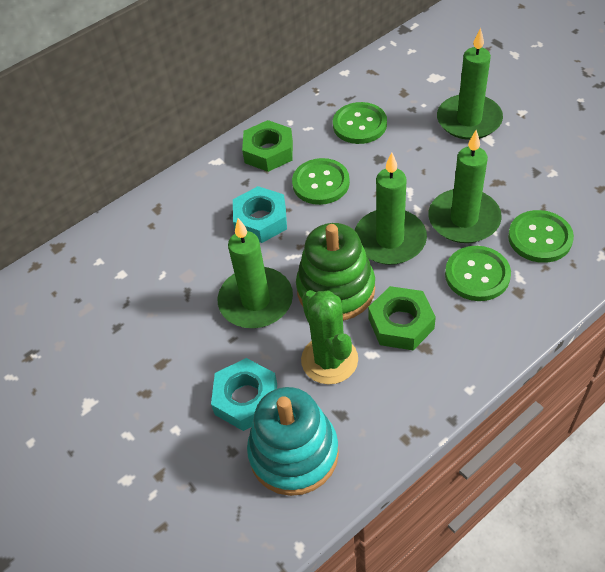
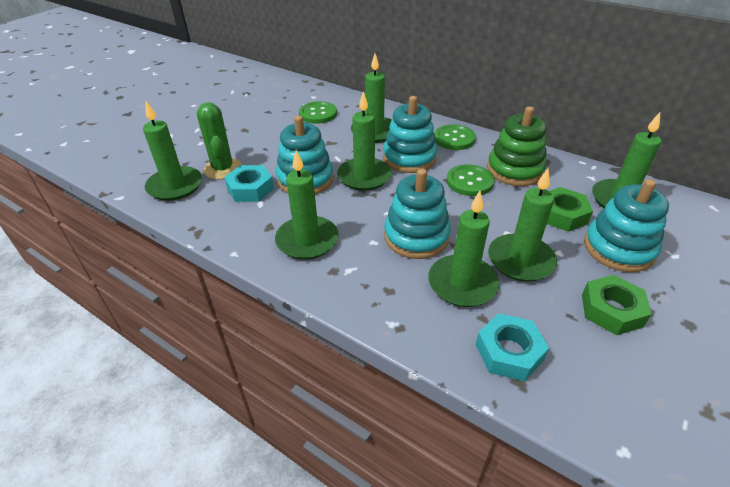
green button: 4 -> 3
green candle: 4 -> 7
turquoise stacking toy: 1 -> 4

